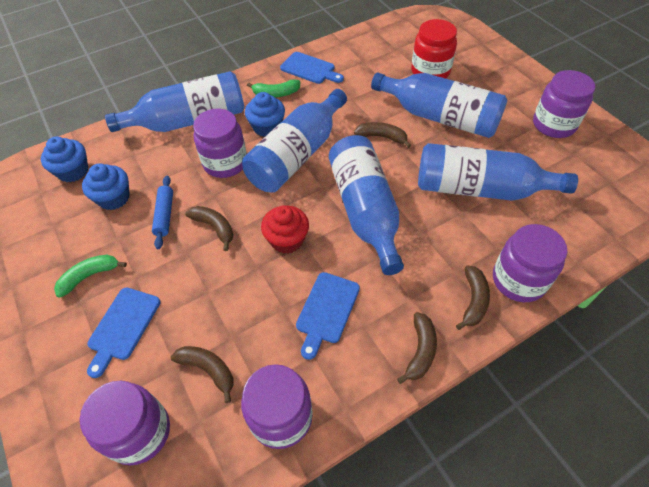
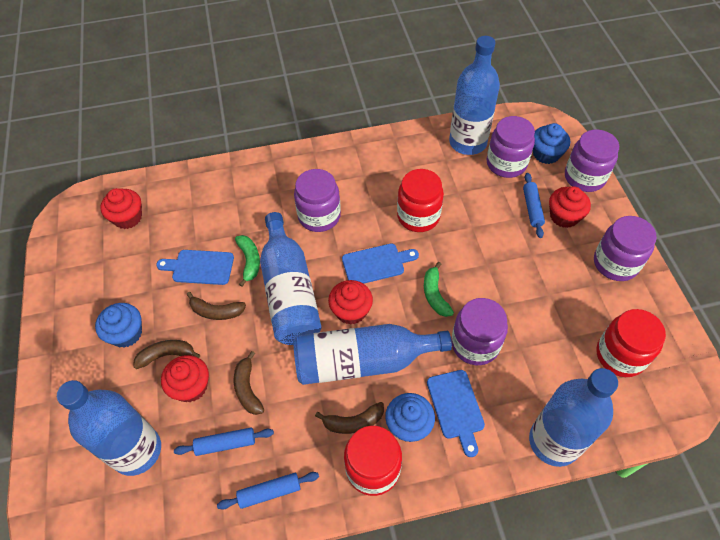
blue rolling pin: 1 -> 3
brown banana: 5 -> 4
red cupcake: 1 -> 4
red jar: 1 -> 3

